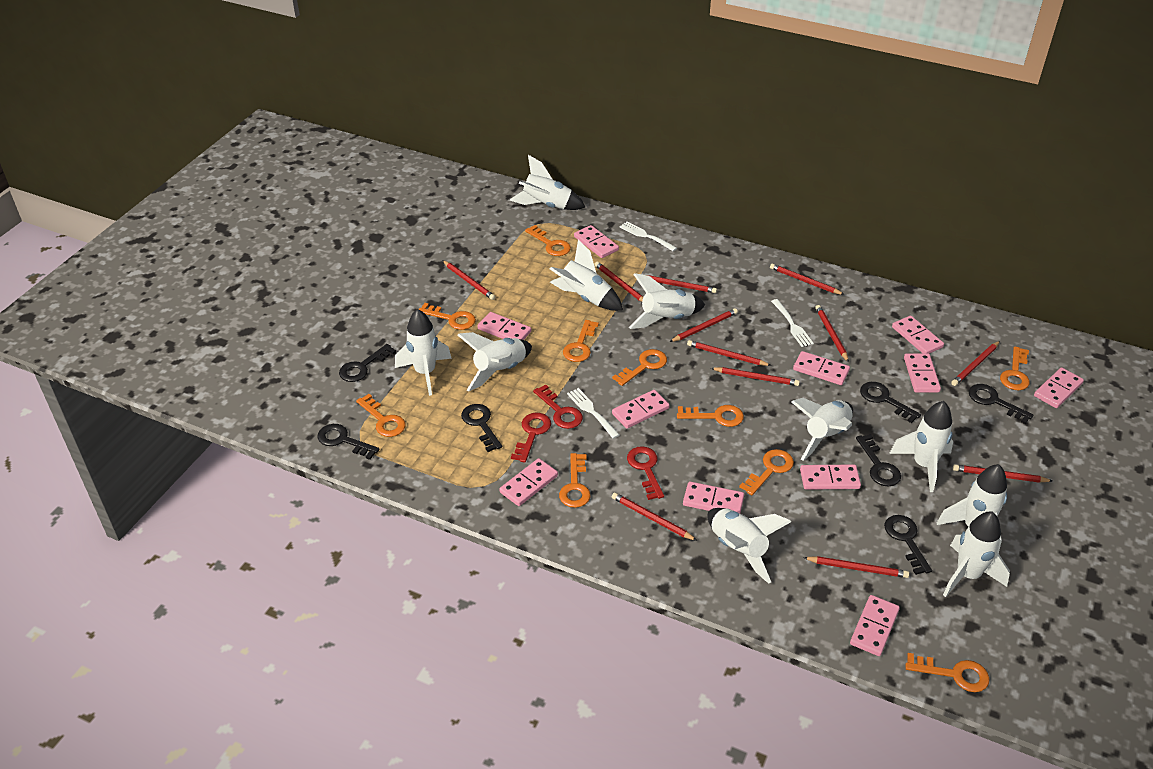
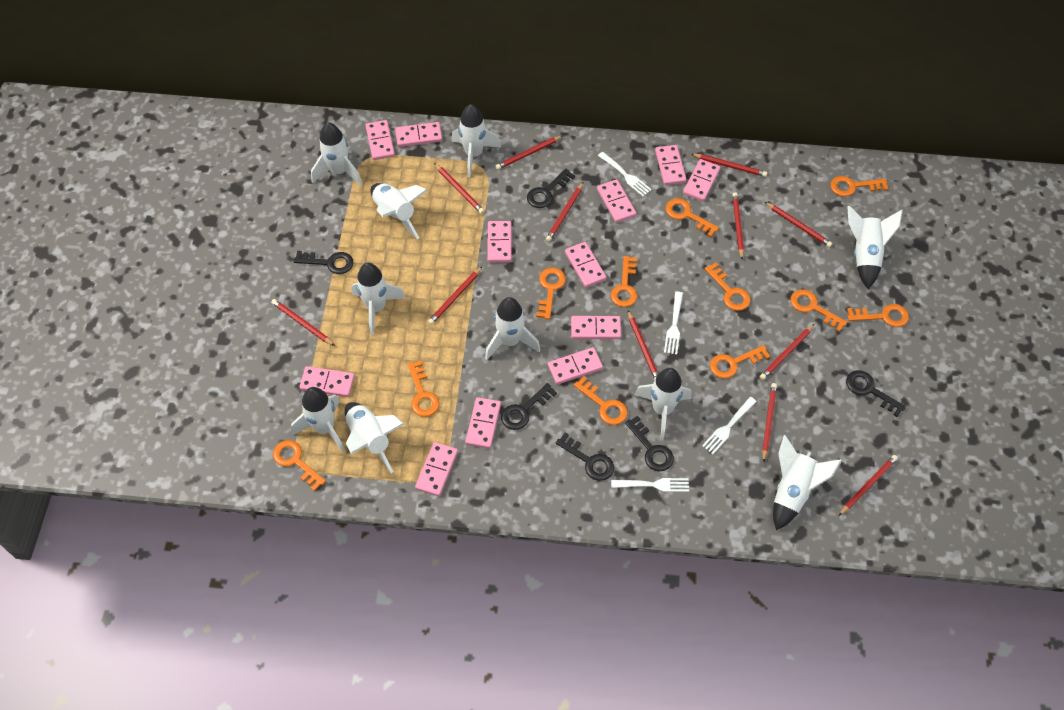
black key: 7 -> 6
orange key: 10 -> 11
pink domino: 11 -> 12
red key: 3 -> 0
white fork: 3 -> 4

